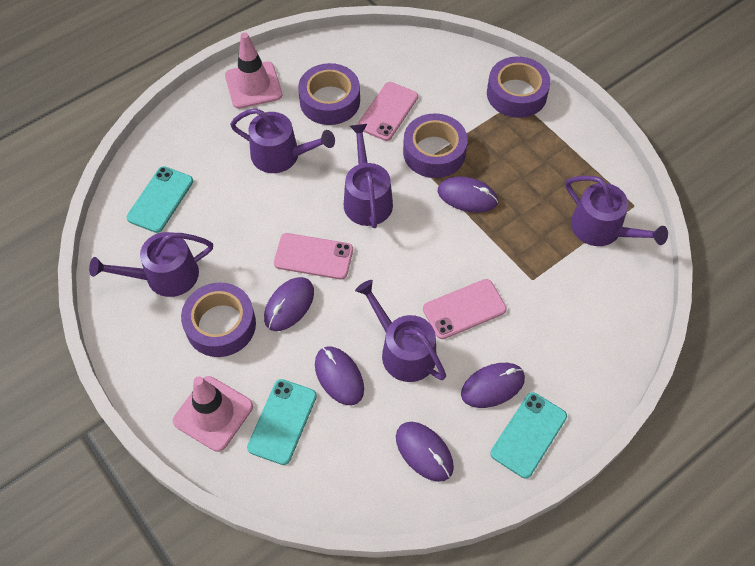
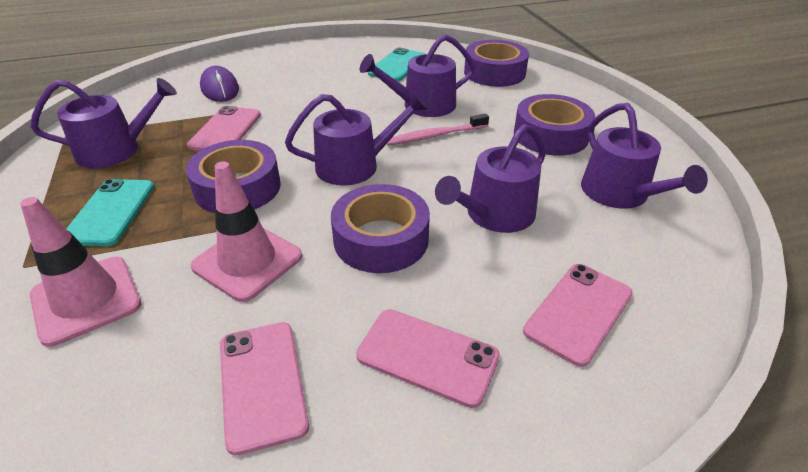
pink phone: 3 -> 4
pink toothbrush: 0 -> 1
purple mouse: 5 -> 1
turquoise phone: 3 -> 2

